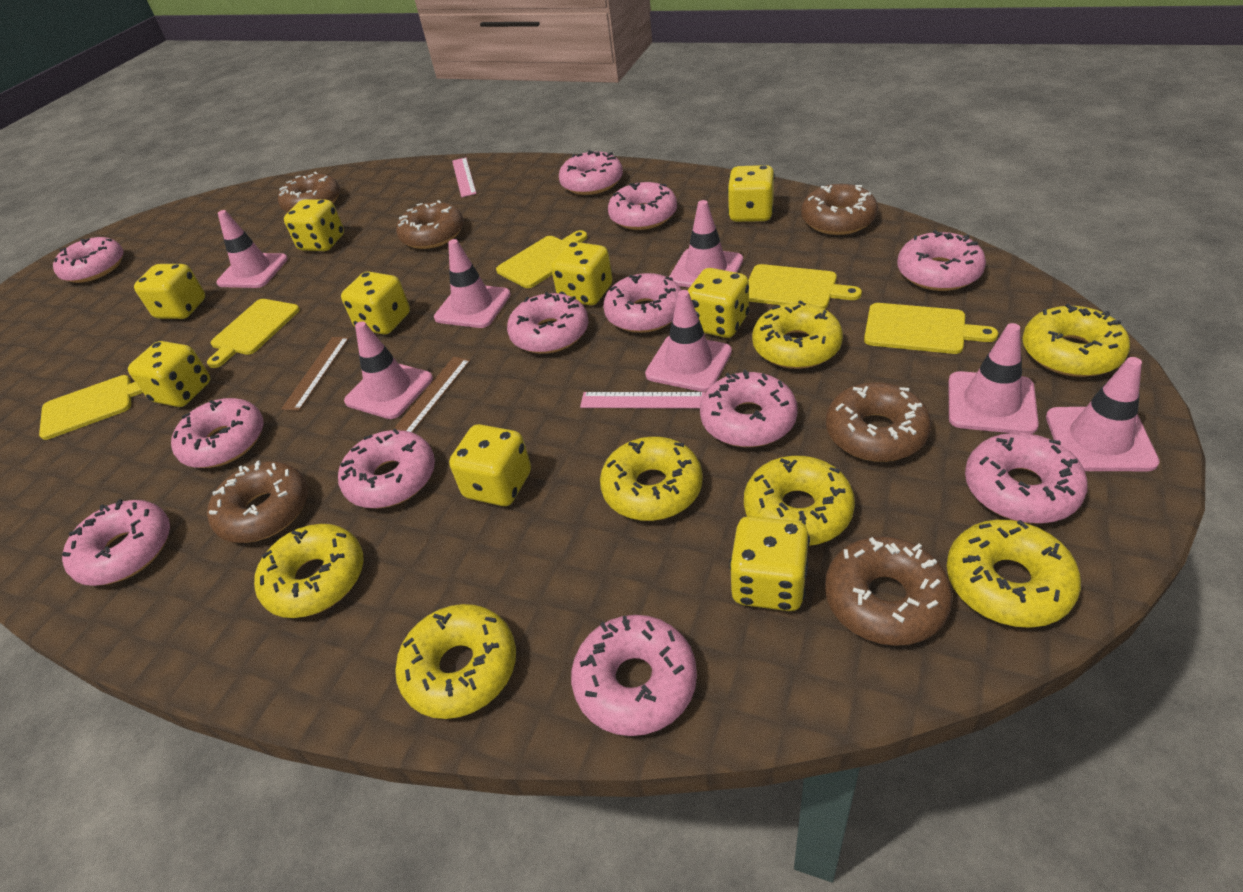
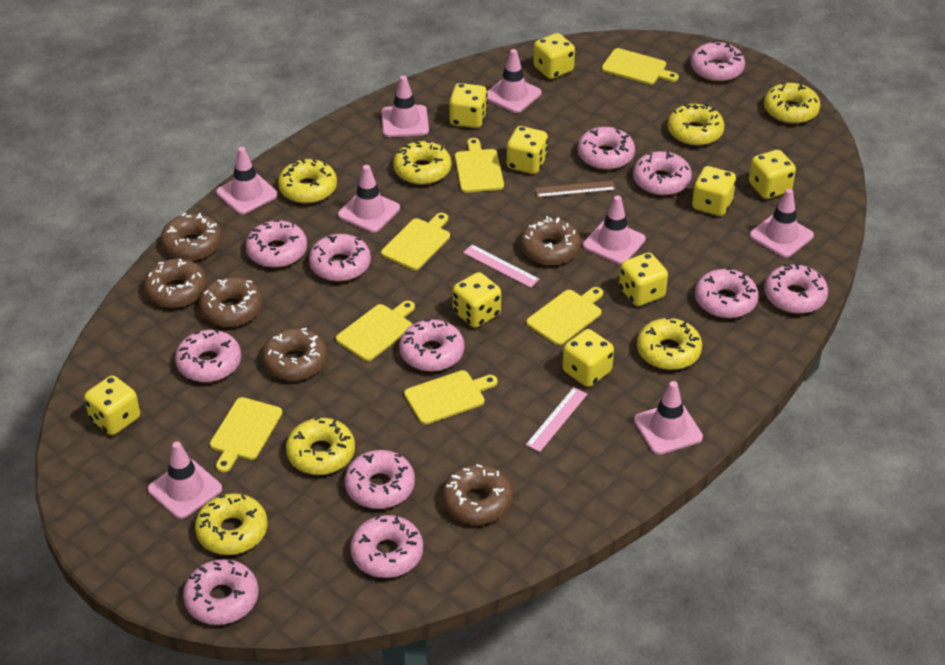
brown ruler: 2 -> 1
pink traffic cone: 7 -> 8
yellow cutting board: 5 -> 7

